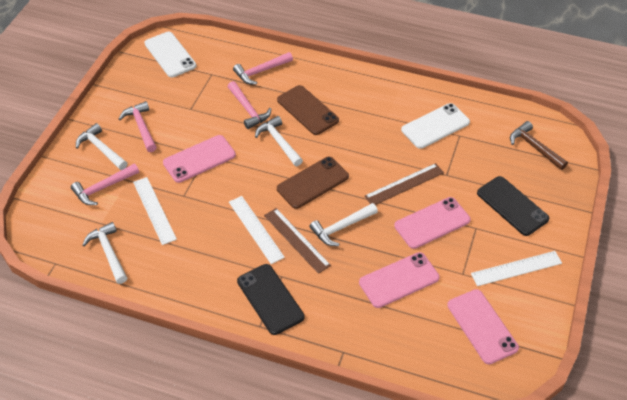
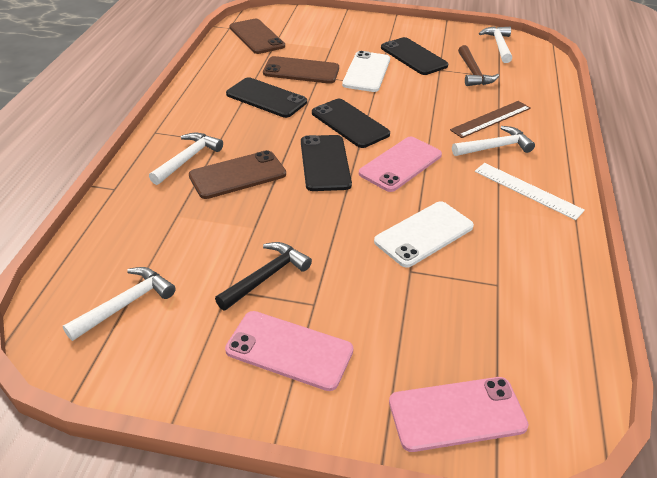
black hammer: 0 -> 1
black phone: 2 -> 4
brown phone: 2 -> 3
brown ruler: 2 -> 1
pink hammer: 4 -> 0
pink phone: 4 -> 3
white ruler: 3 -> 1

